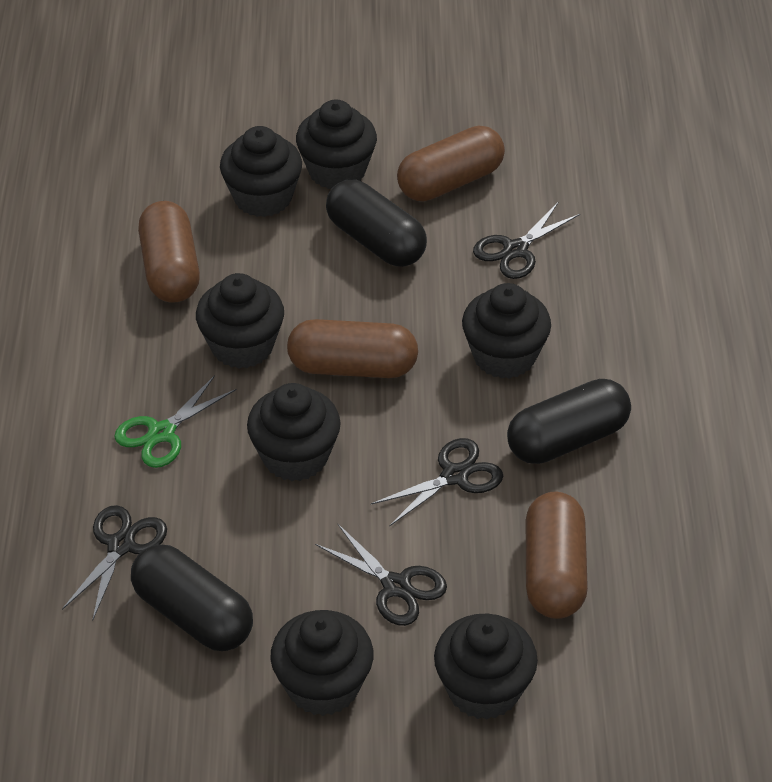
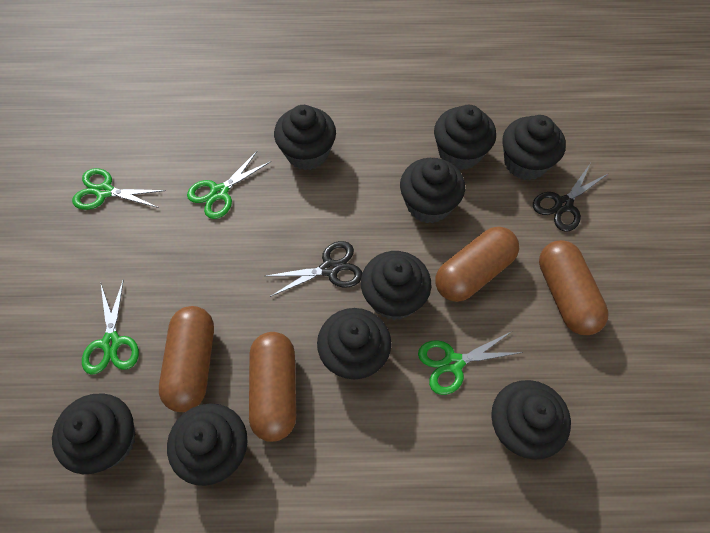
black capsule: 3 -> 0
black cupcake: 7 -> 9
black scissors: 4 -> 2
green scissors: 1 -> 4

